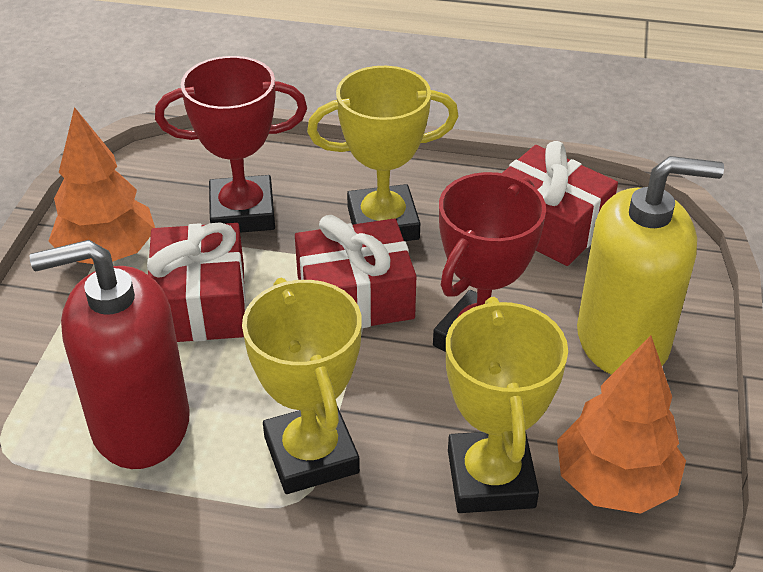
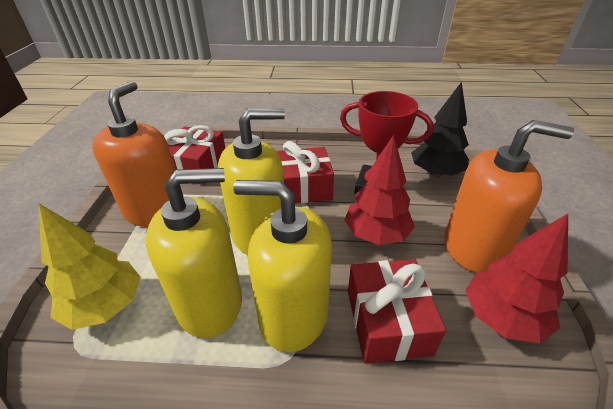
black tree: 0 -> 1
orange soap dispenser: 0 -> 2
orange tree: 2 -> 0
red soap dispenser: 1 -> 0
red tree: 0 -> 2
red trophy: 2 -> 1
yellow soap dispenser: 1 -> 3
yellow tree: 0 -> 1
yellow trophy: 3 -> 0

